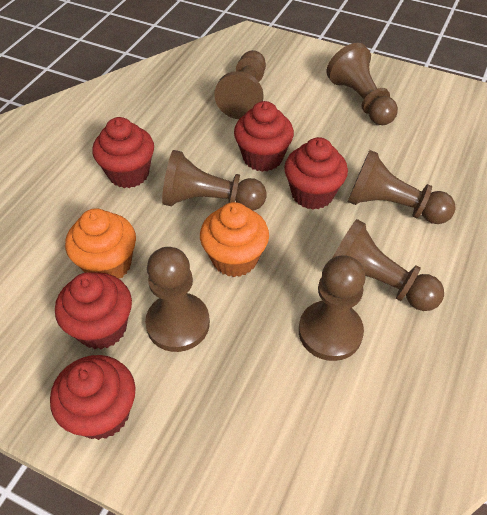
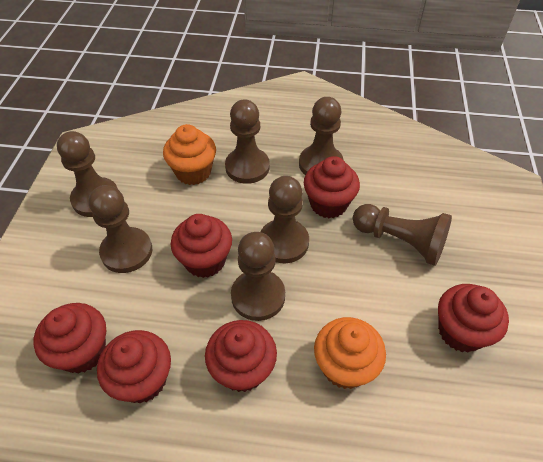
red cupcake: 5 -> 6

